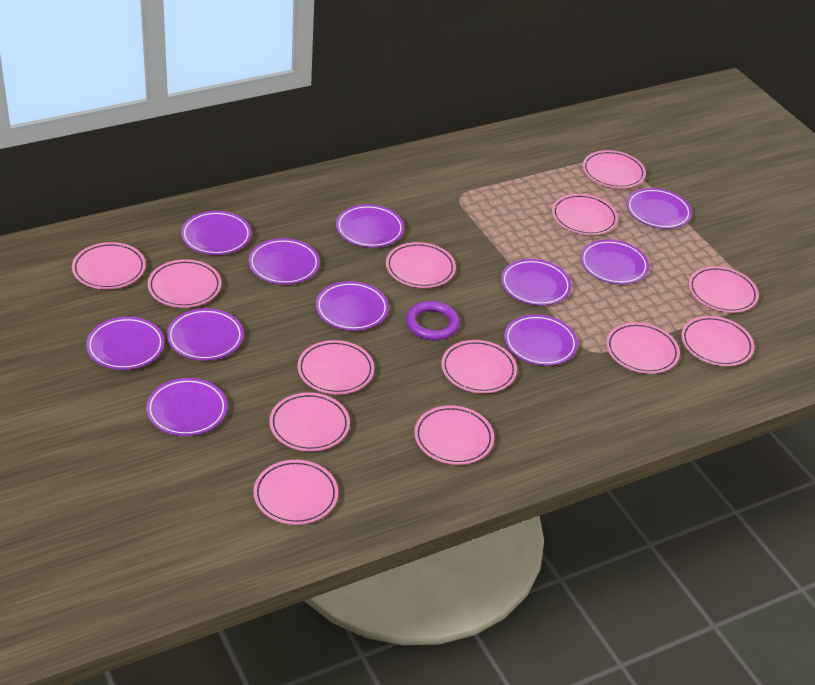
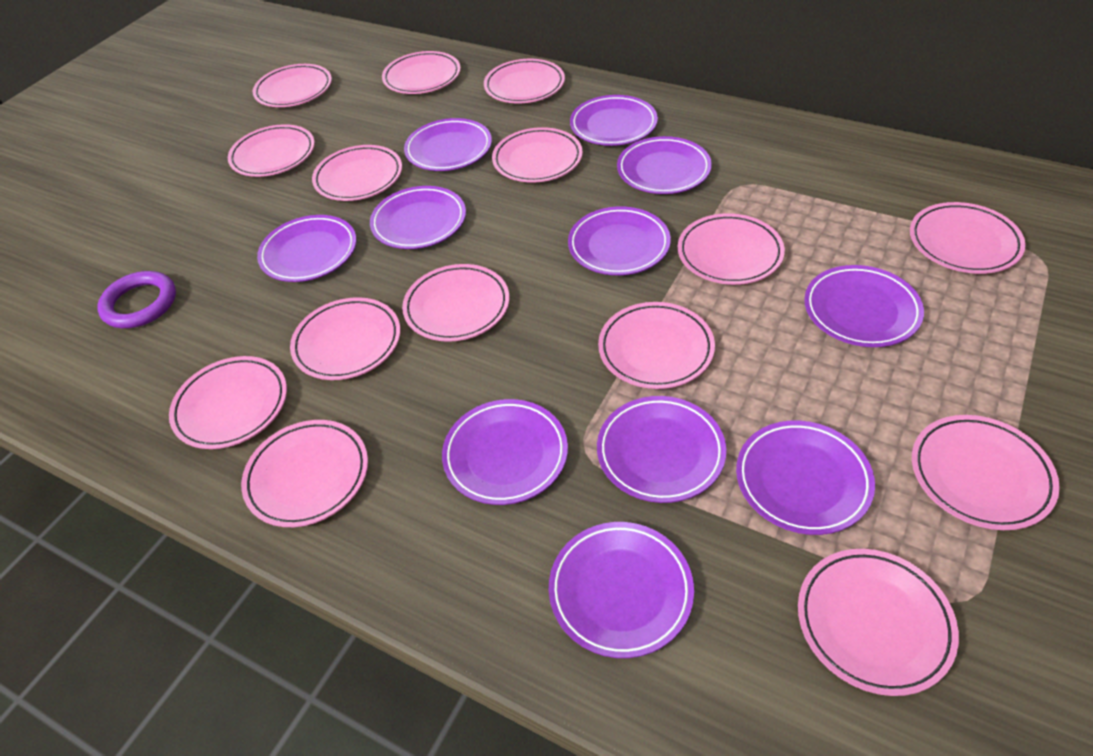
pink plate: 13 -> 15

